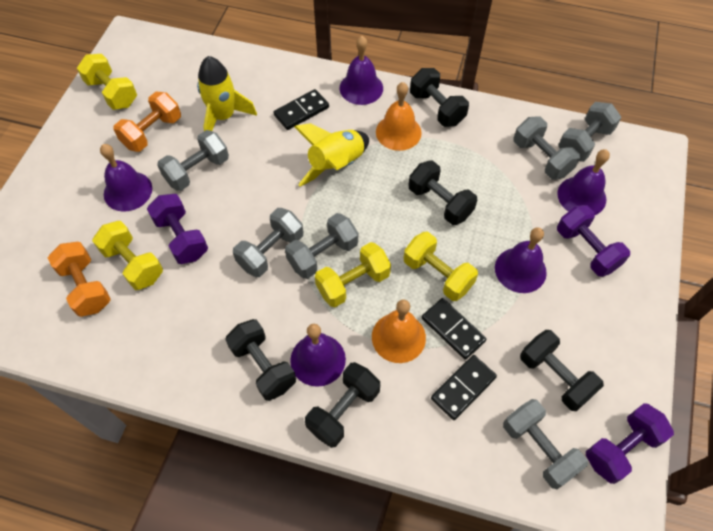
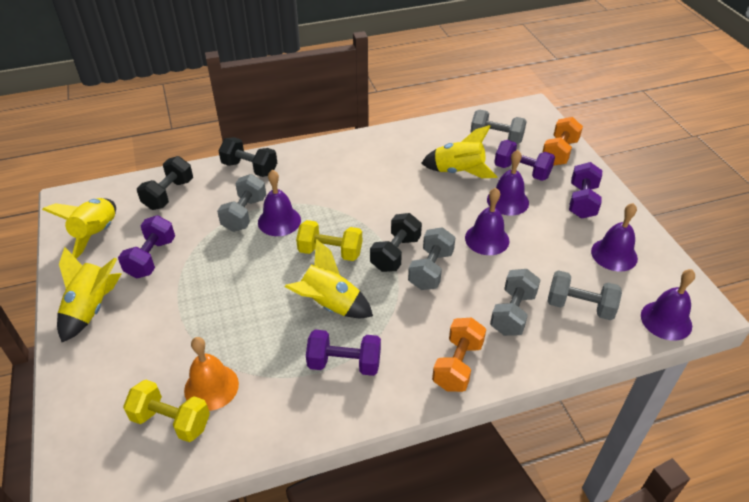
black domino: 3 -> 0
black dumbbell: 5 -> 3
grey dumbbell: 6 -> 5
orange bell: 2 -> 1
purple dumbbell: 3 -> 4
yellow dumbbell: 4 -> 2
yellow rocket: 2 -> 4

